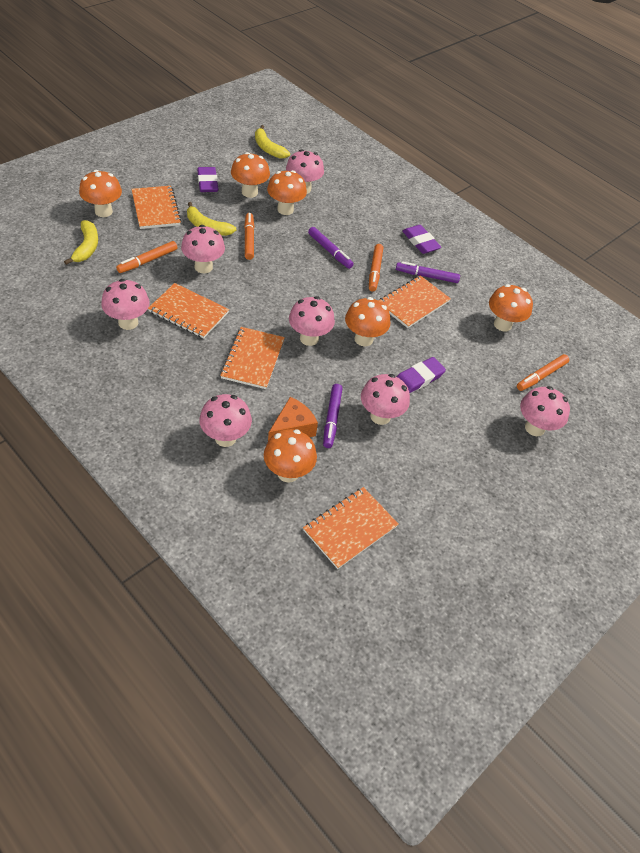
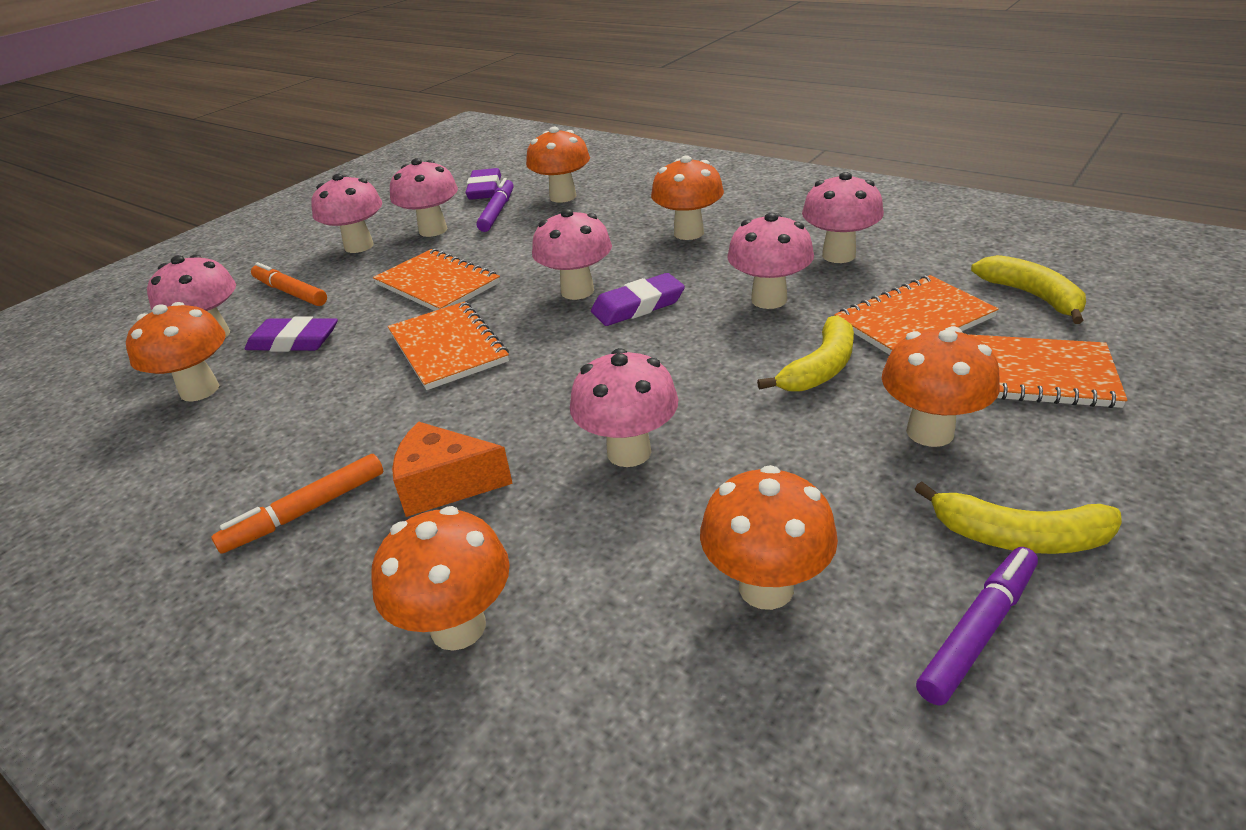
orange marker: 4 -> 2
orange notebook: 5 -> 4
purple marker: 3 -> 2

